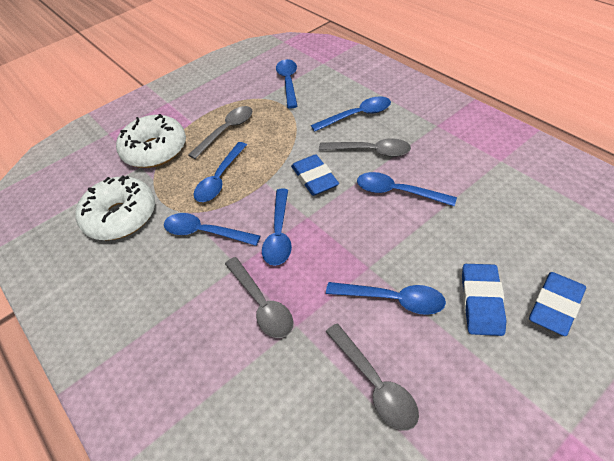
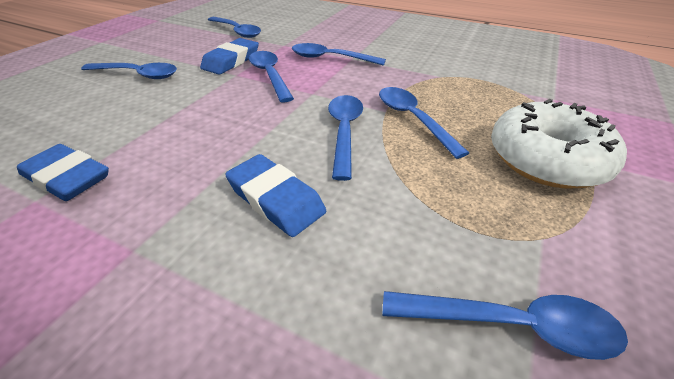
grey spoon: 4 -> 0
white donut: 2 -> 1

